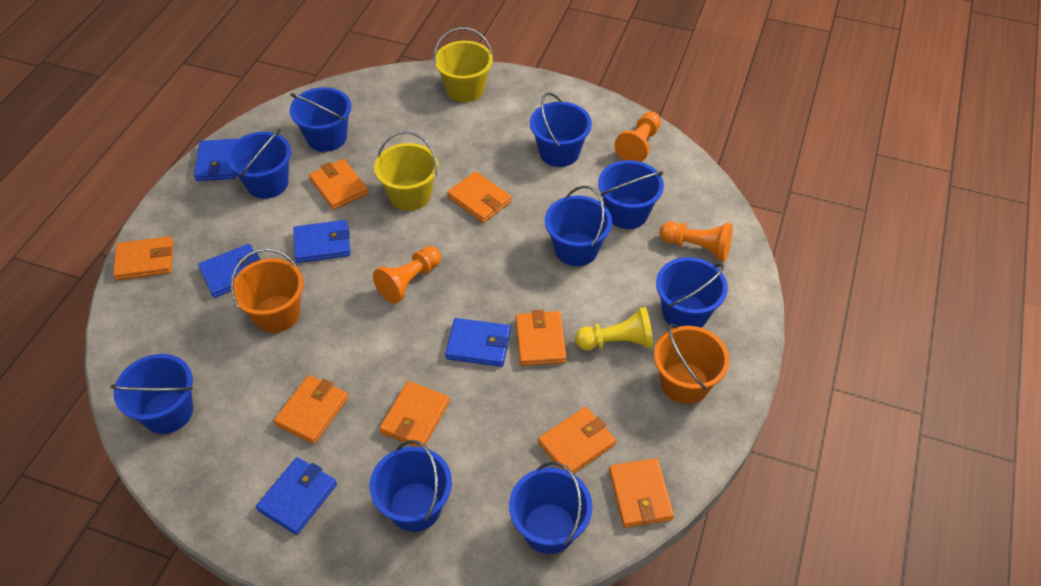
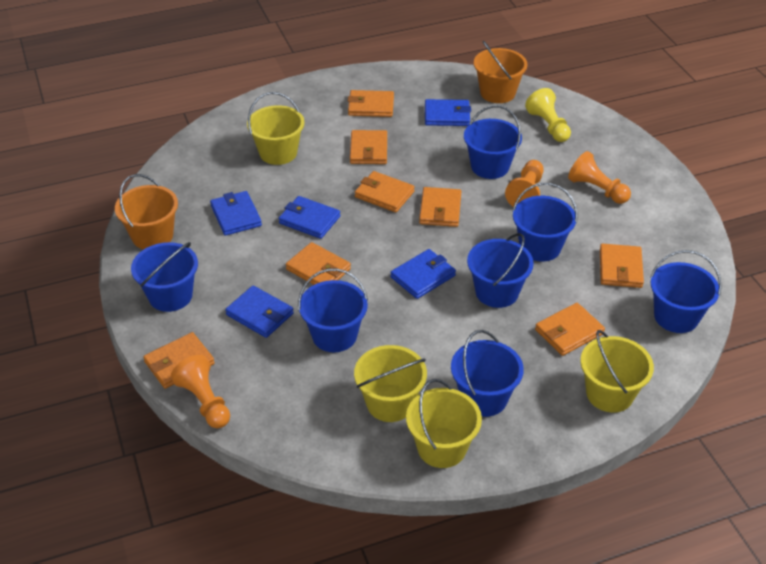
blue bucket: 9 -> 7
yellow bucket: 2 -> 4

